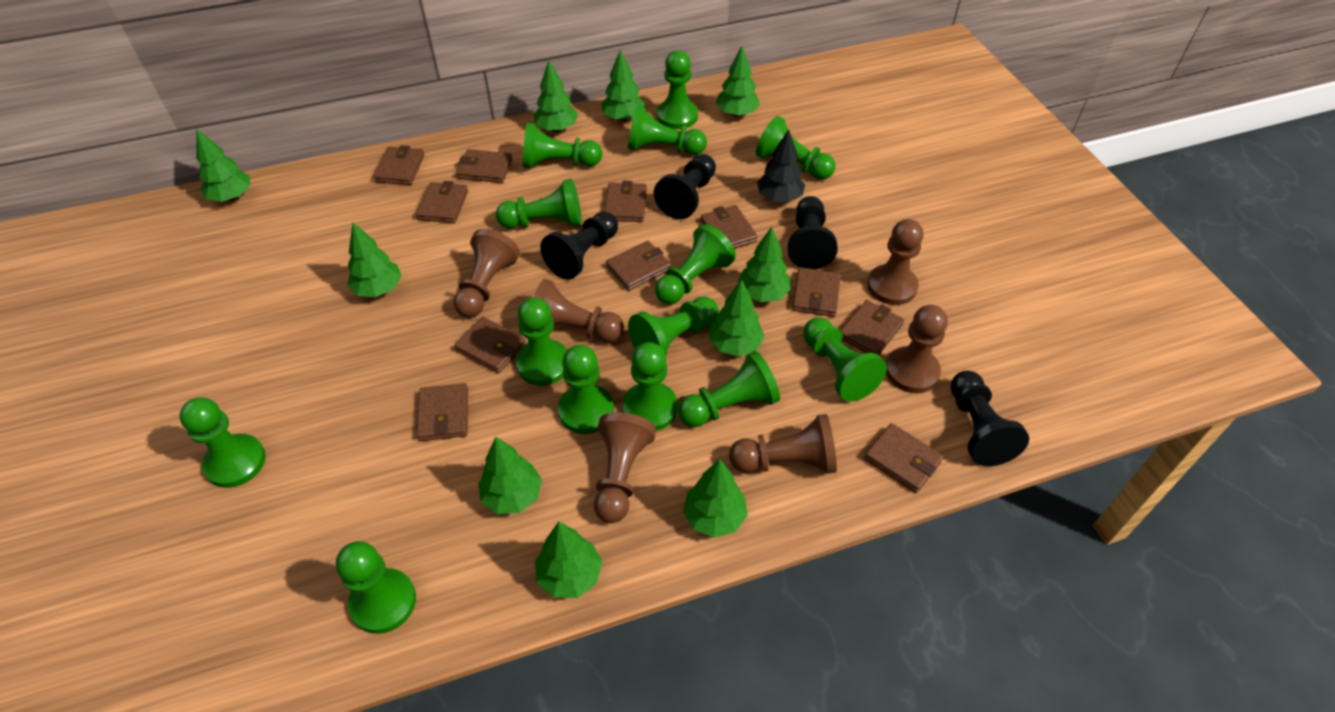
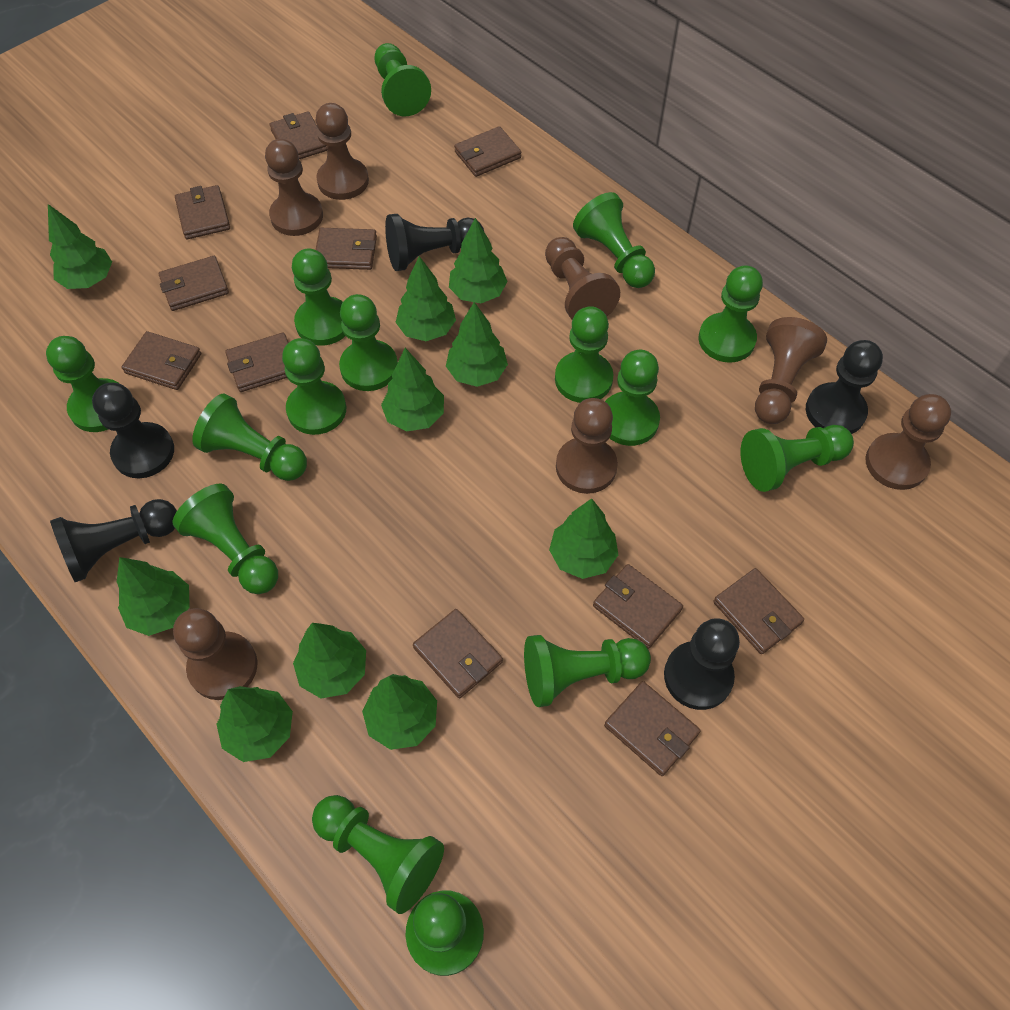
black pawn: 4 -> 5
black tree: 1 -> 0
brown pawn: 6 -> 7
green pawn: 14 -> 15

